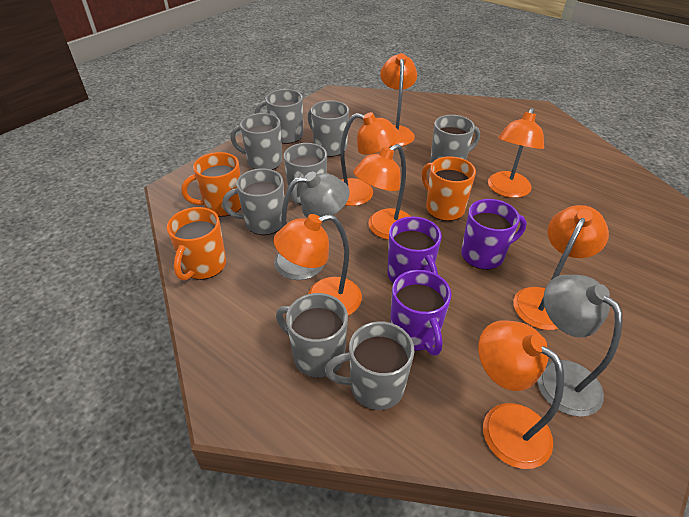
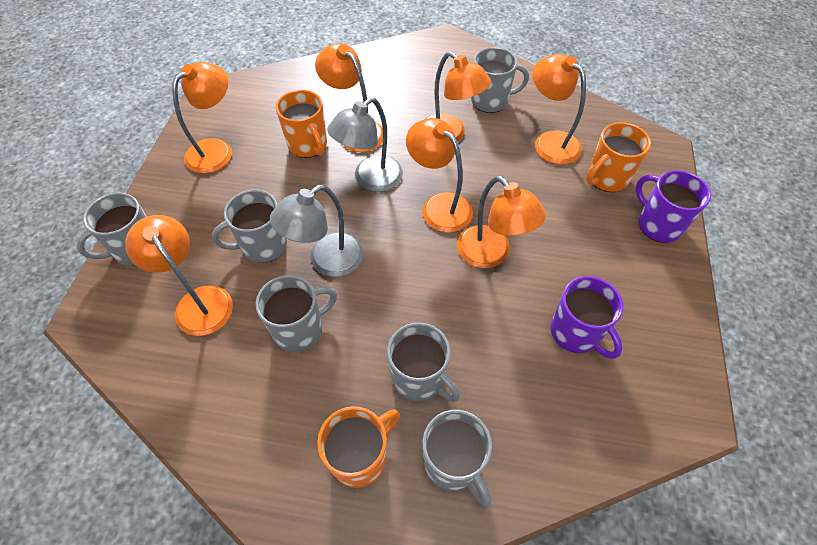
grey mug: 8 -> 6
purple mug: 3 -> 2

